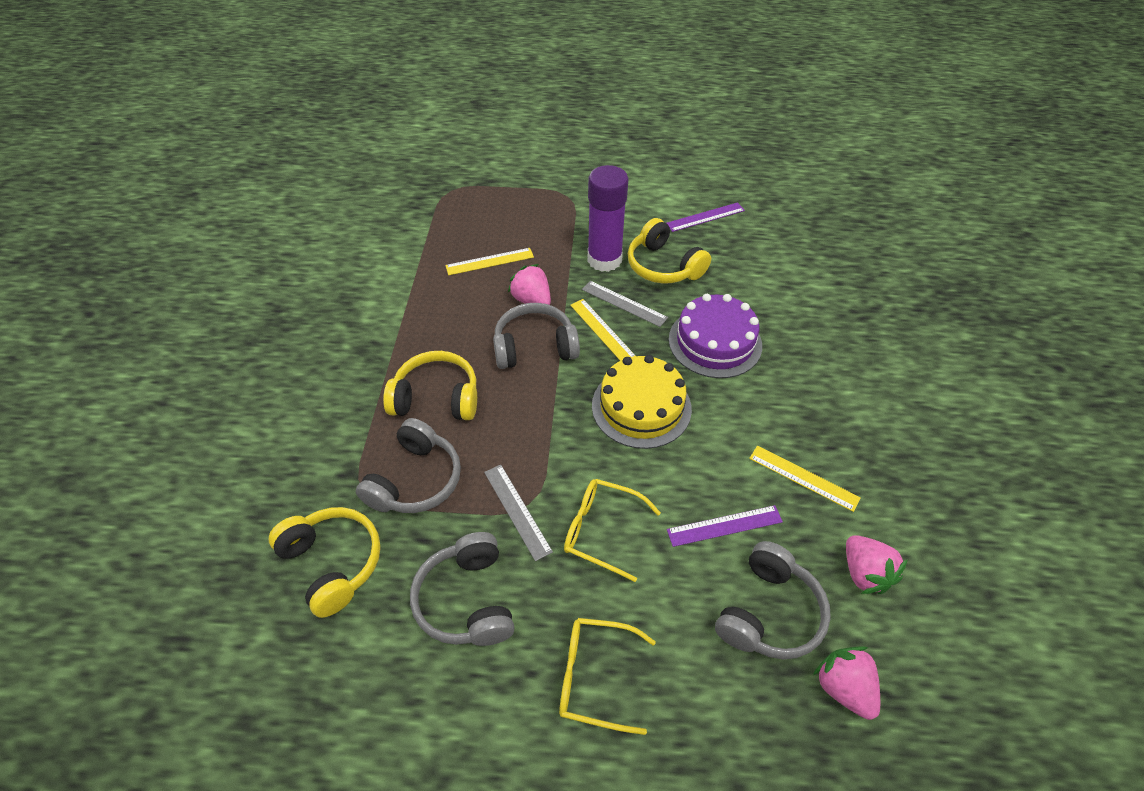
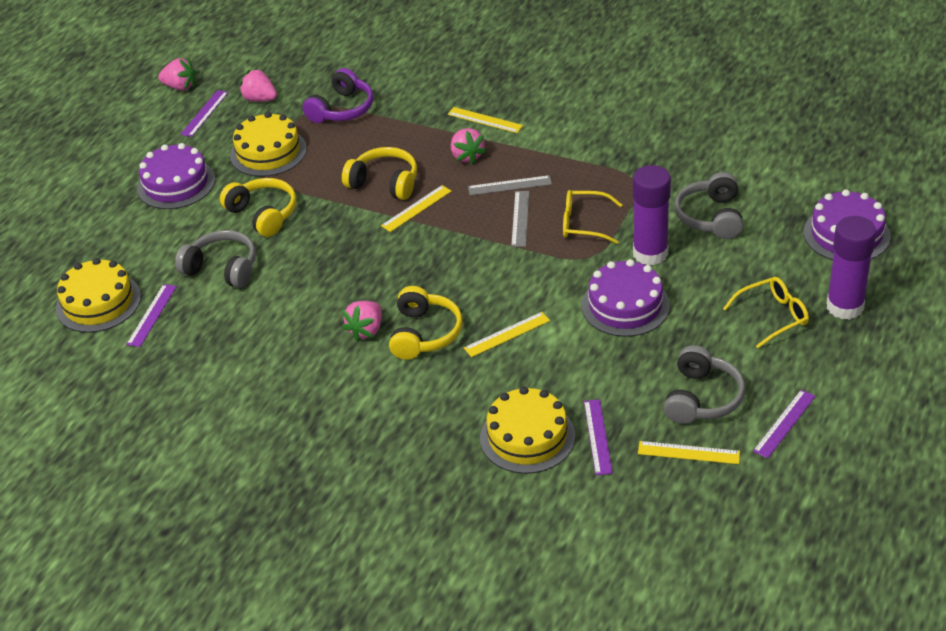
grey headphones: 4 -> 3
pink strawberry: 3 -> 4
purple cake: 1 -> 3
purple glue stick: 1 -> 2
purple headphones: 0 -> 1
purple ruler: 2 -> 4
yellow cake: 1 -> 3
yellow ruler: 3 -> 4

